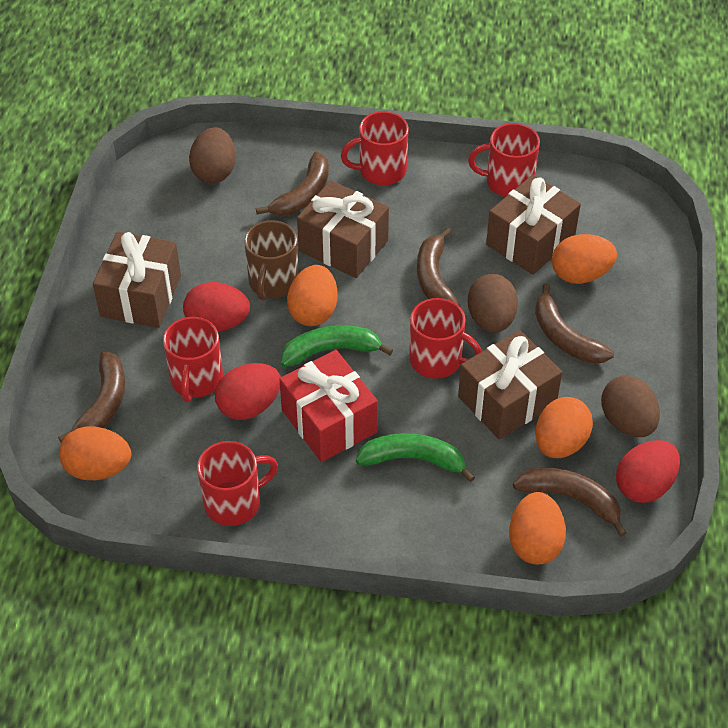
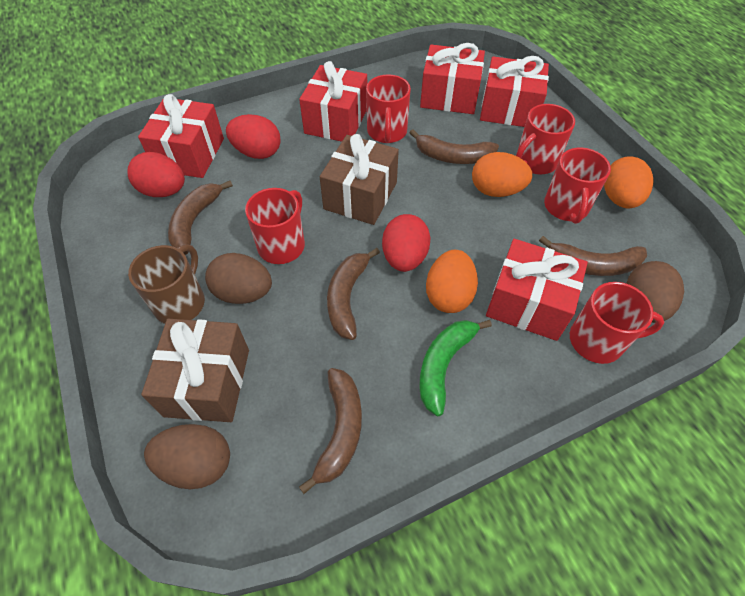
brown gift: 4 -> 2
green banana: 2 -> 1
orange egg: 5 -> 3
red gift: 1 -> 5

